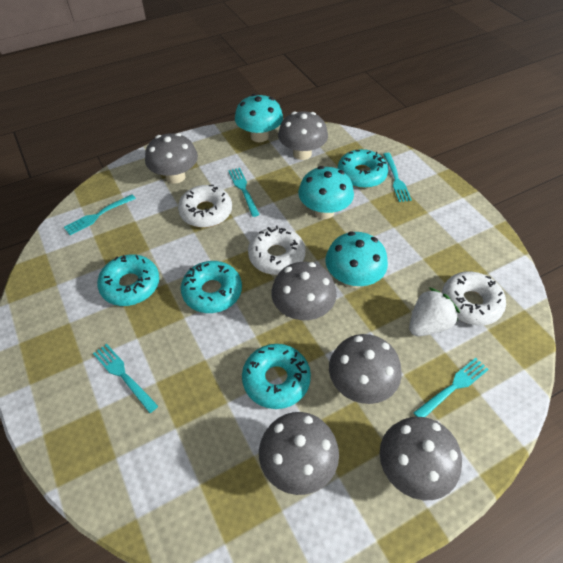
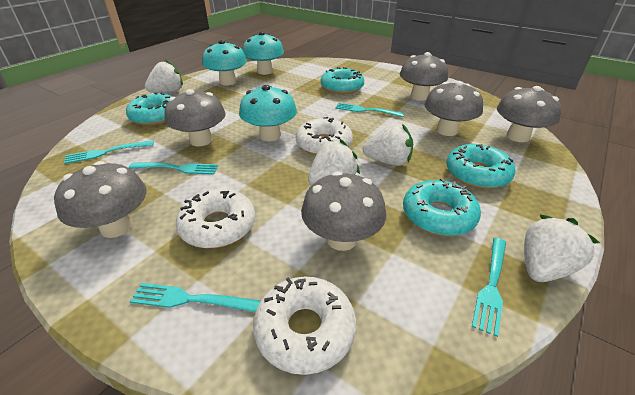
white strawberry: 1 -> 4

